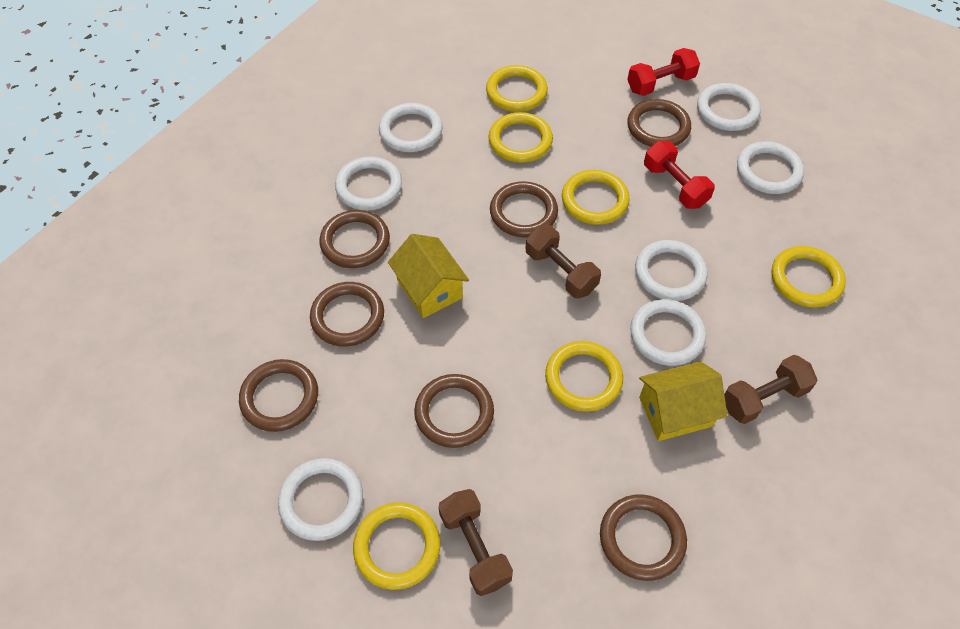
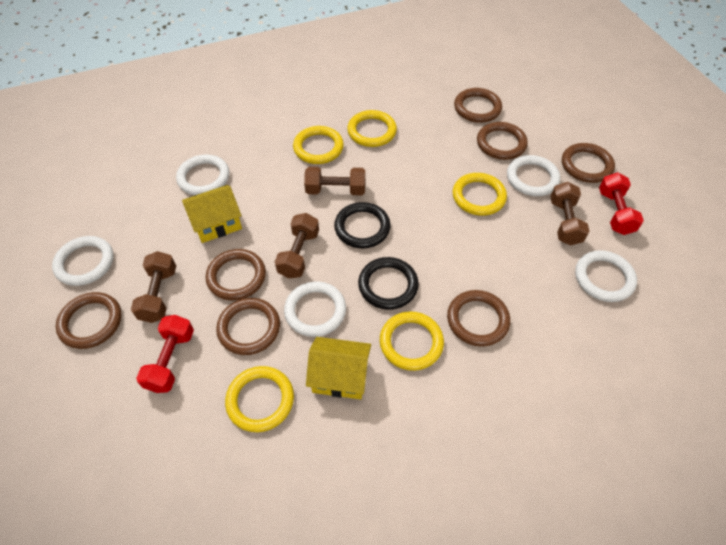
black ring: 0 -> 2
brown dumbbell: 3 -> 4
white ring: 7 -> 5
yellow ring: 6 -> 5

